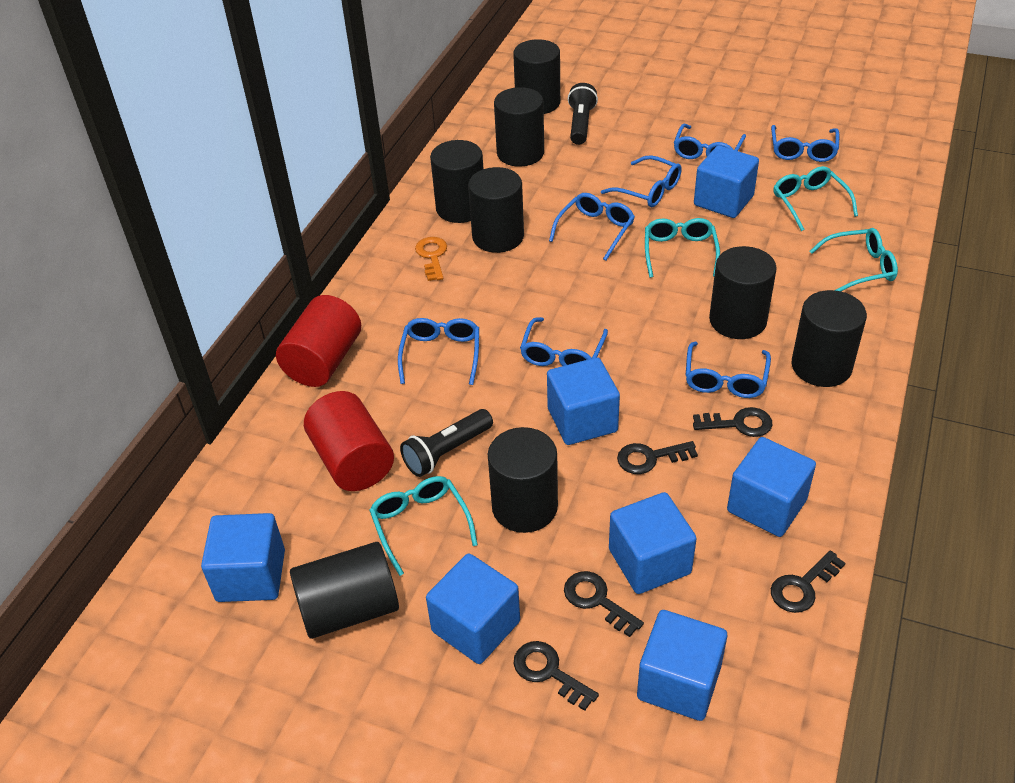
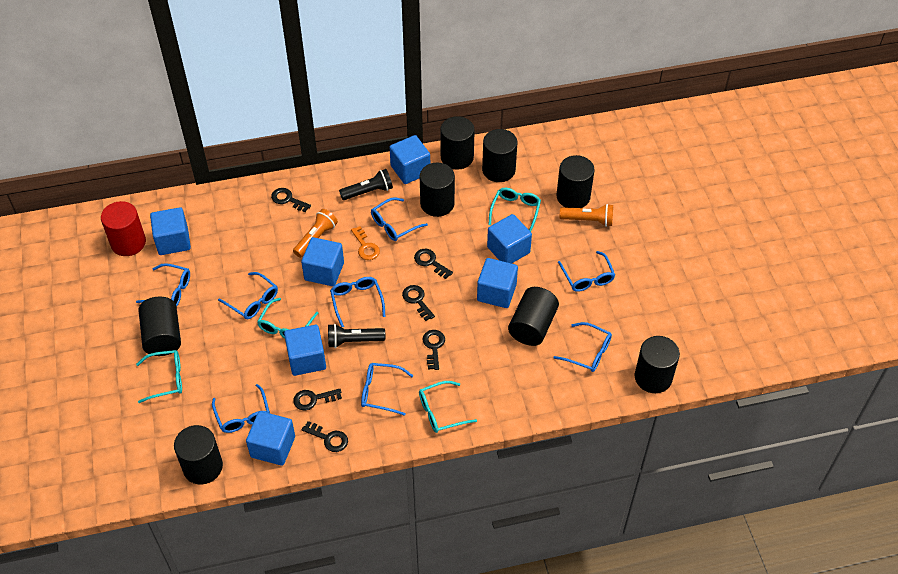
black key: 5 -> 6
blue glasses: 7 -> 8
orange flashlight: 0 -> 2
red cylinder: 2 -> 1

